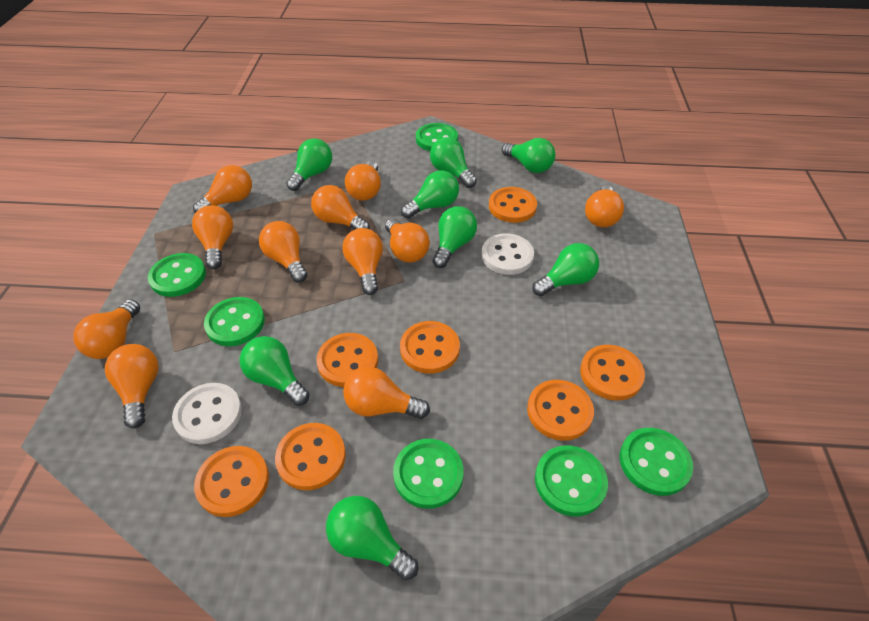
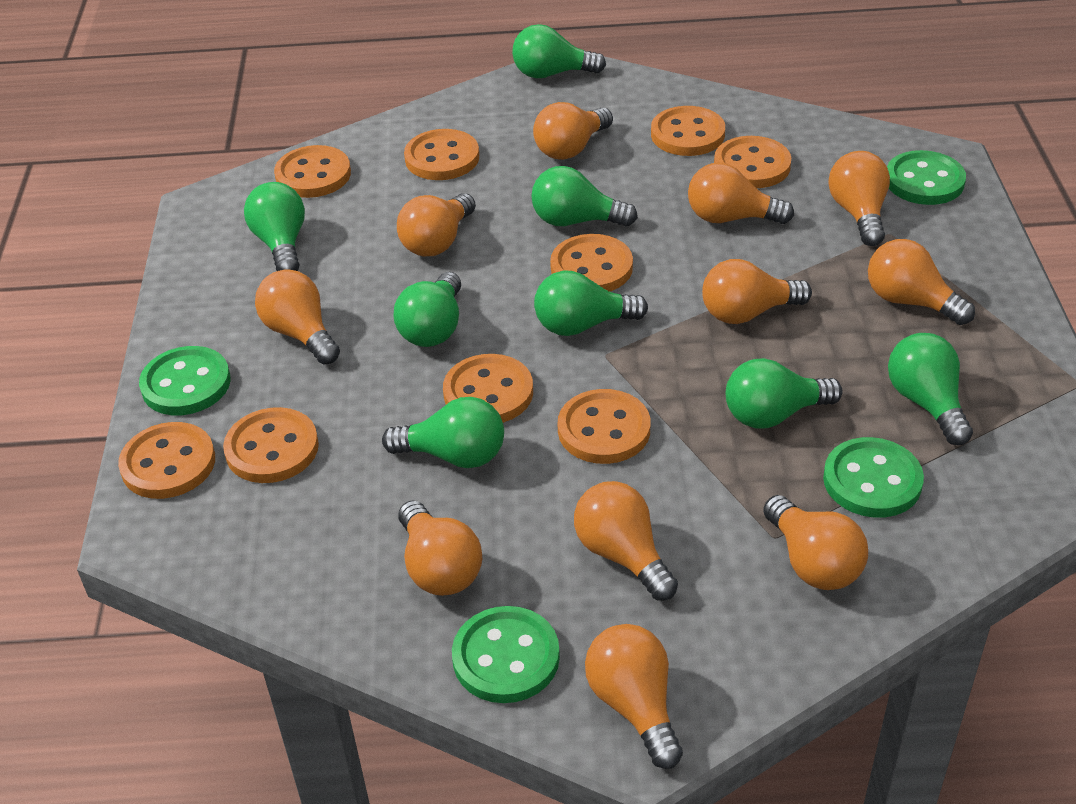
green button: 6 -> 4
orange button: 7 -> 9
white button: 2 -> 0

